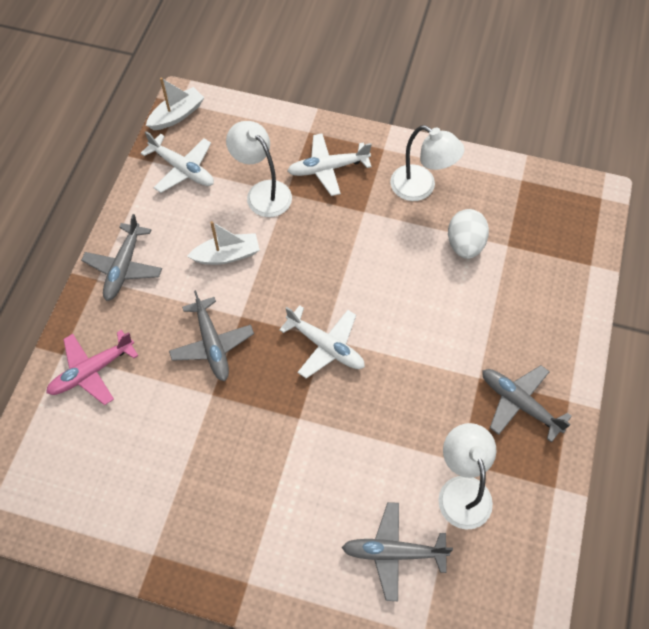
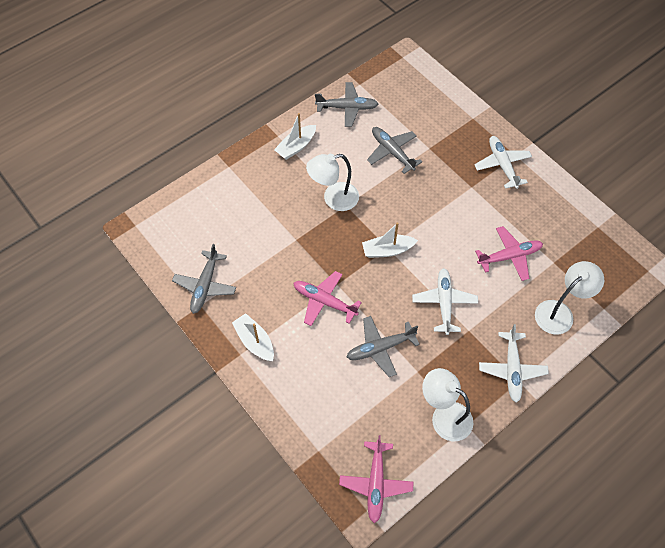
pink plane: 1 -> 3
white boat: 2 -> 3
white egg: 1 -> 0

